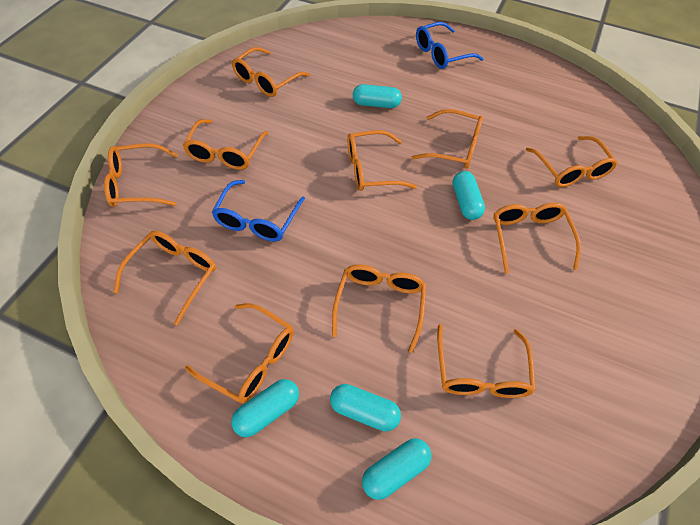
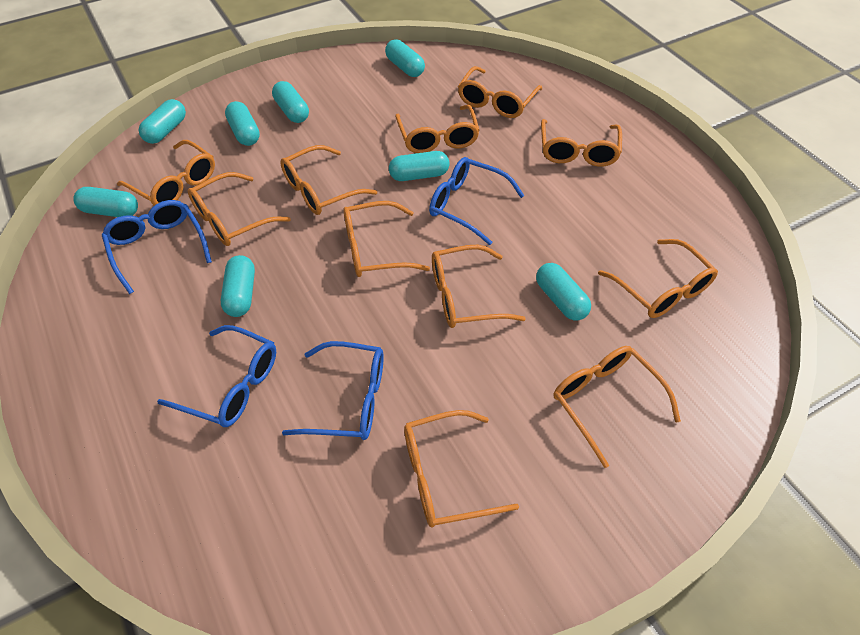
blue glasses: 2 -> 4
turquoise capsule: 5 -> 8

